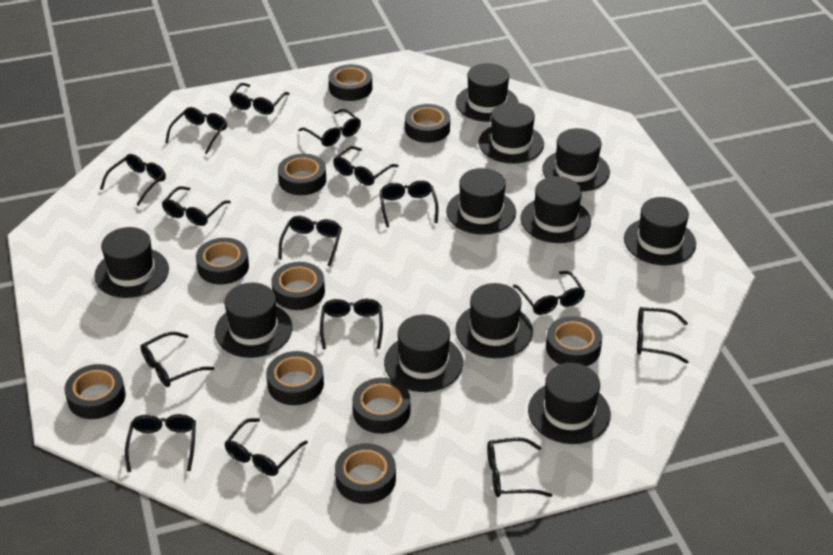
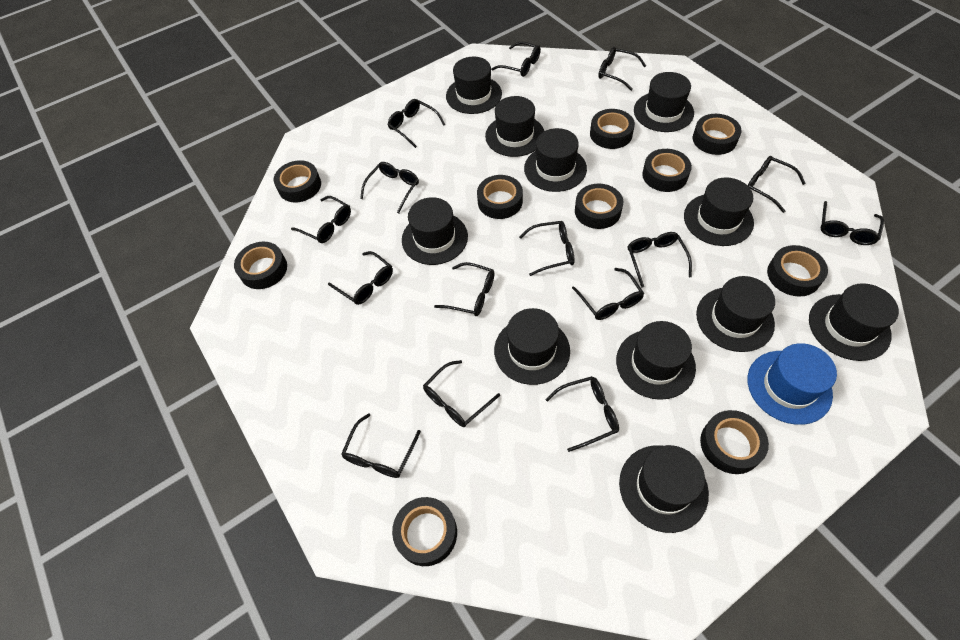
blue hat: 0 -> 1

